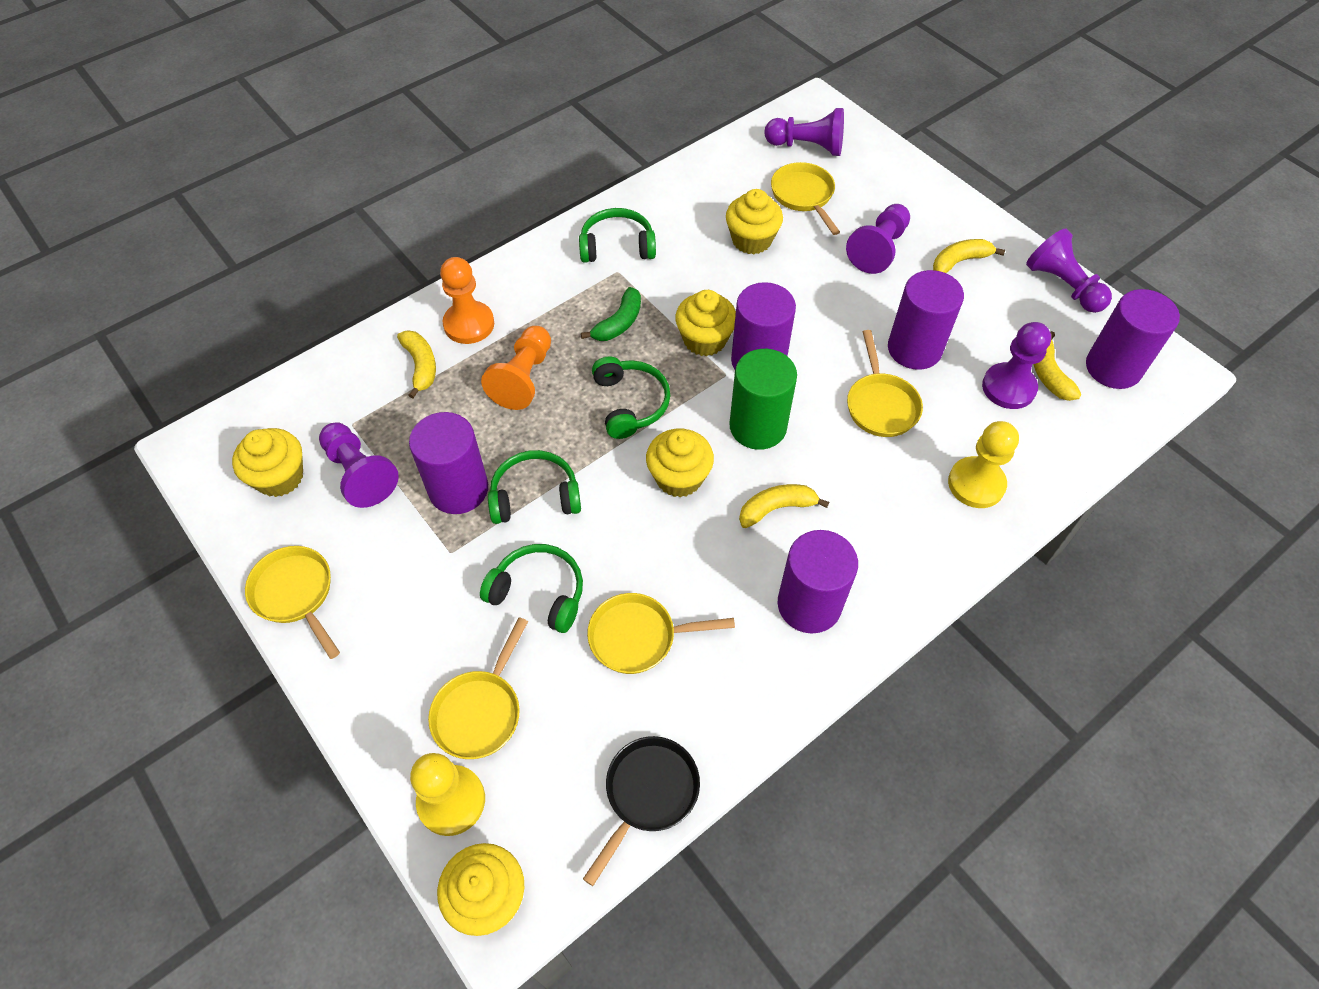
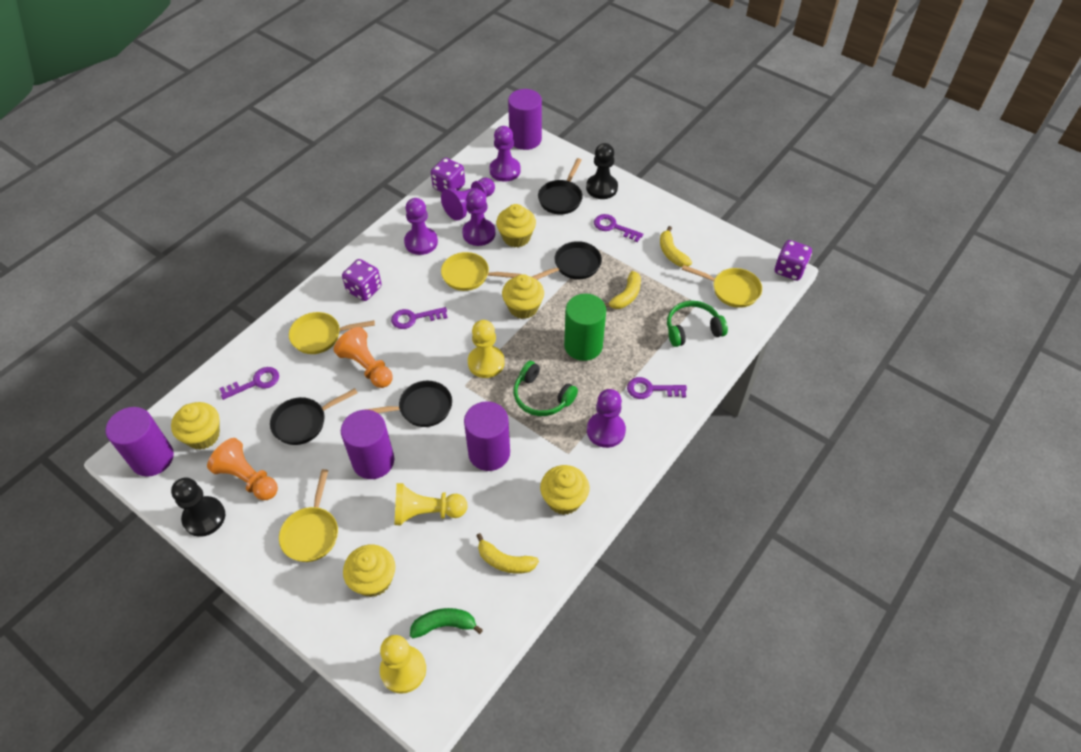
black pan: 1 -> 4
black pawn: 0 -> 2
green headphones: 4 -> 2
purple cylinder: 5 -> 4
purple dice: 0 -> 3
purple key: 0 -> 4
yellow banana: 4 -> 3
yellow pan: 5 -> 4
yellow pawn: 2 -> 3

